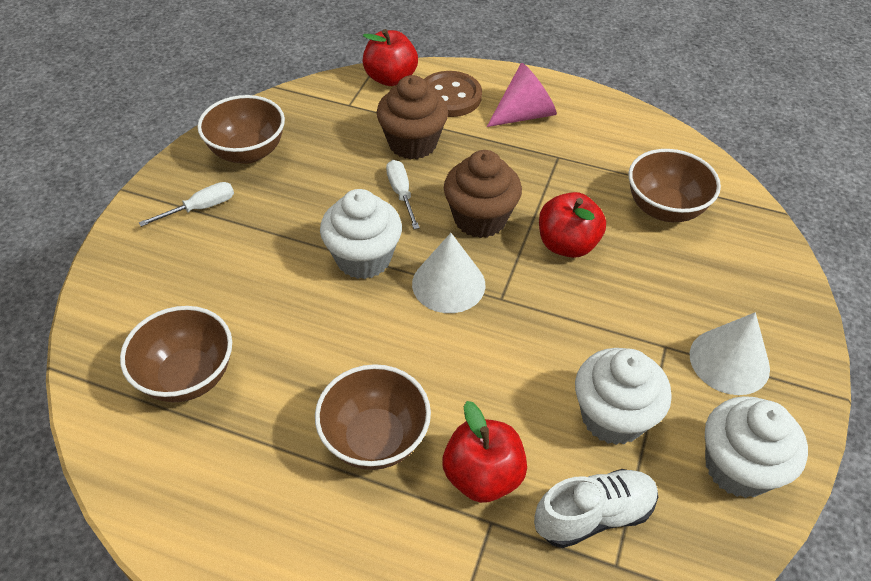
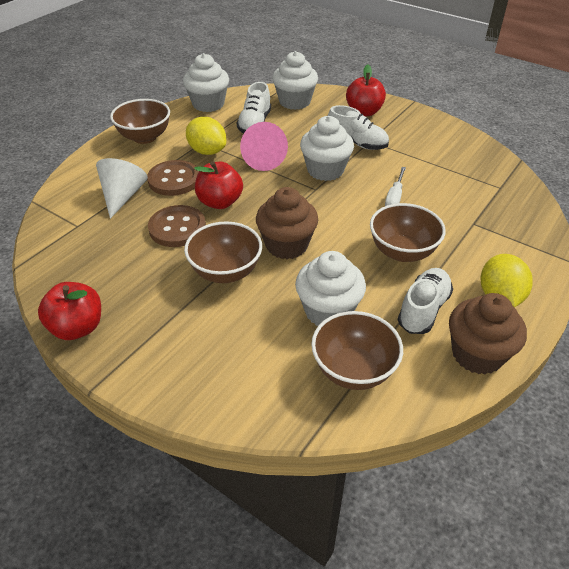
brown button: 1 -> 2
white cone: 2 -> 1
white cupcake: 3 -> 4
white screwdriver: 2 -> 1
white shoe: 1 -> 3
yellow lemon: 0 -> 2

